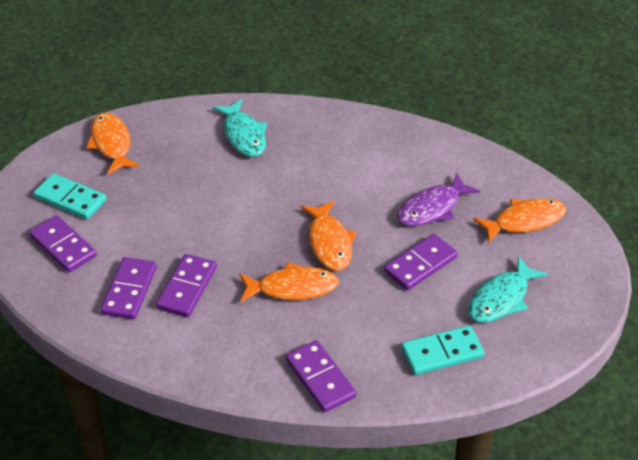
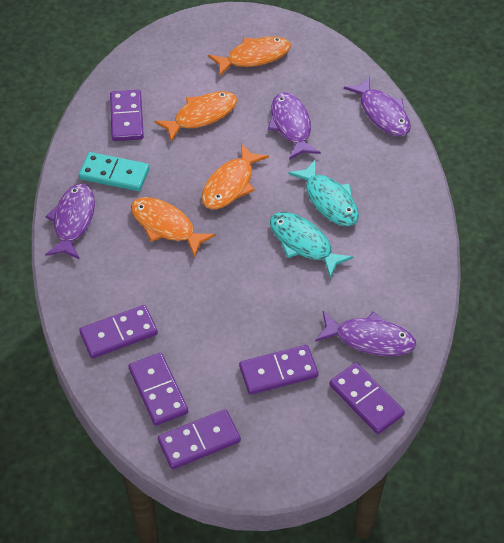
purple domino: 5 -> 6
purple fish: 1 -> 4
turquoise domino: 2 -> 1

